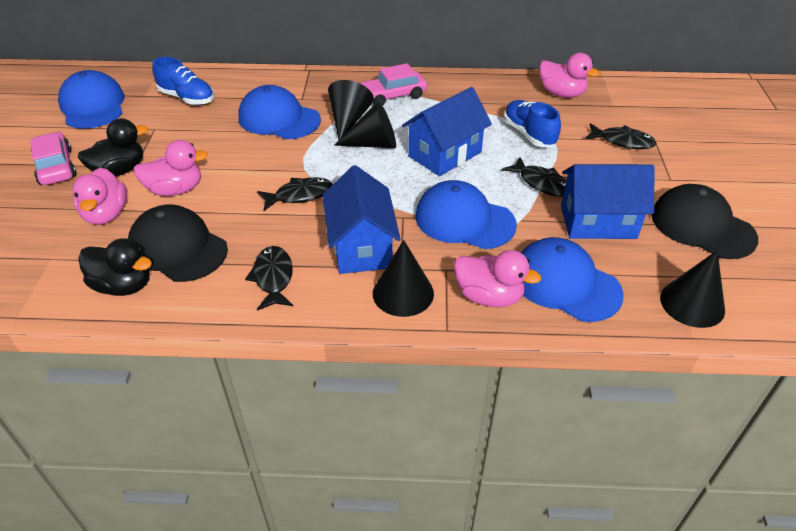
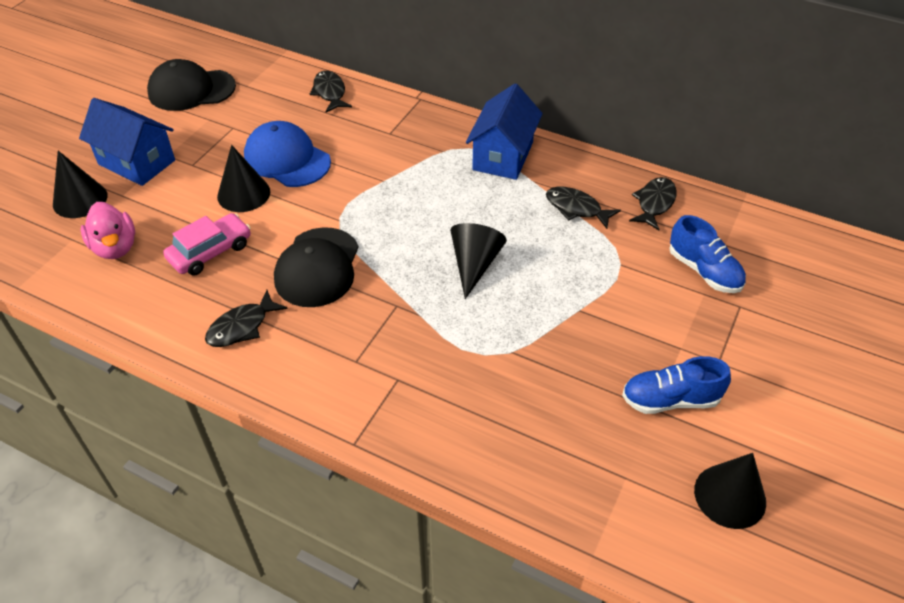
black duck: 2 -> 0
blue cap: 4 -> 1
blue house: 3 -> 2
pink car: 2 -> 1
pink duck: 4 -> 1

